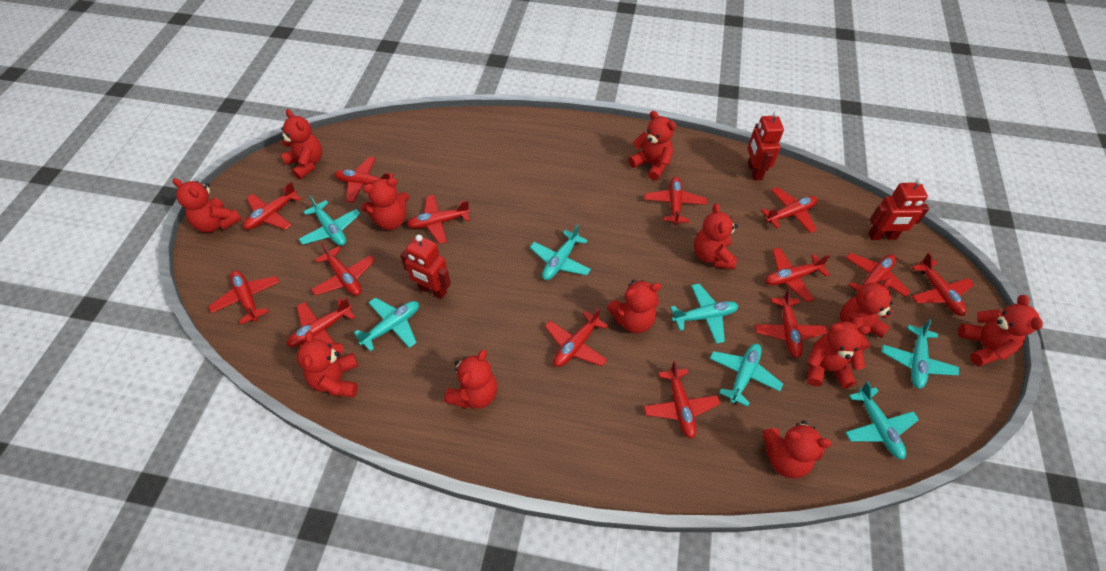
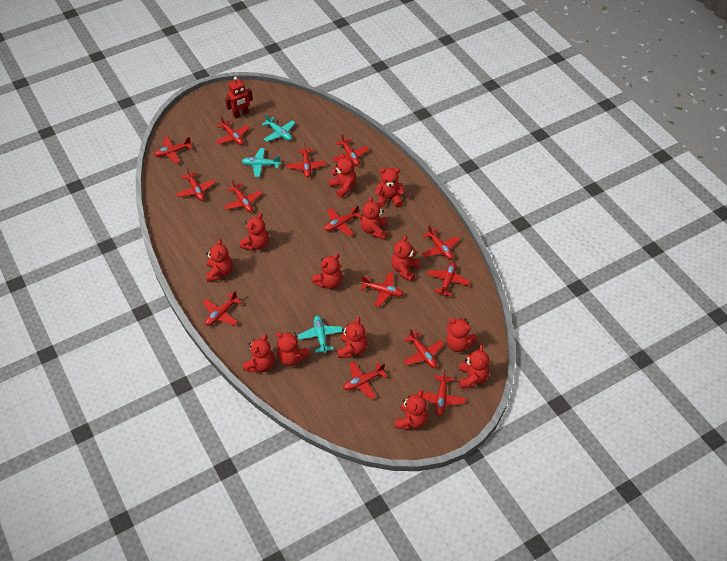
red robot: 3 -> 1
red teddy bear: 12 -> 13
turquoise plane: 7 -> 3

